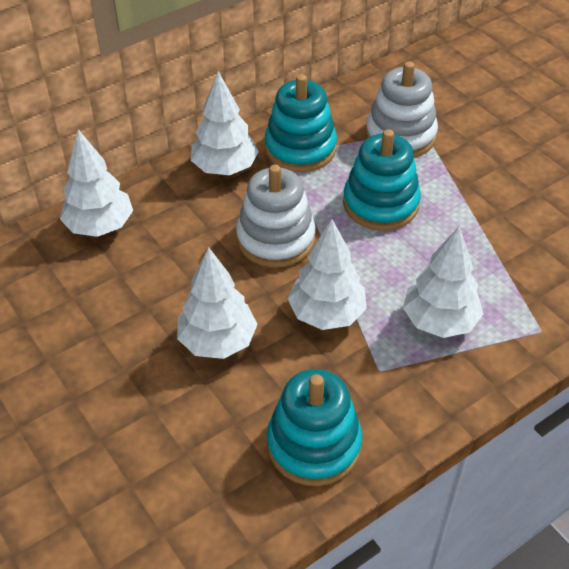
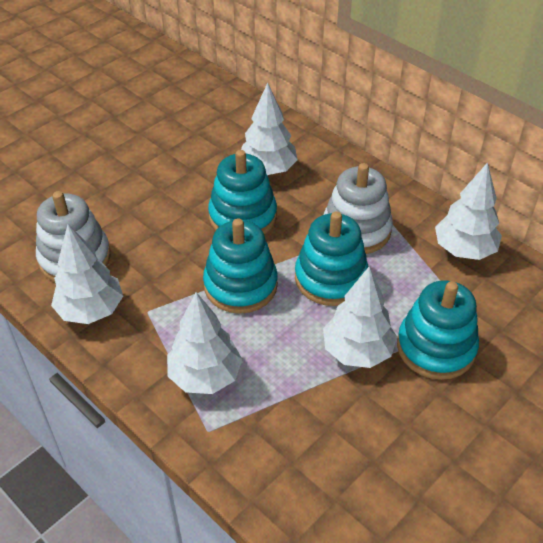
turquoise stacking toy: 3 -> 4

